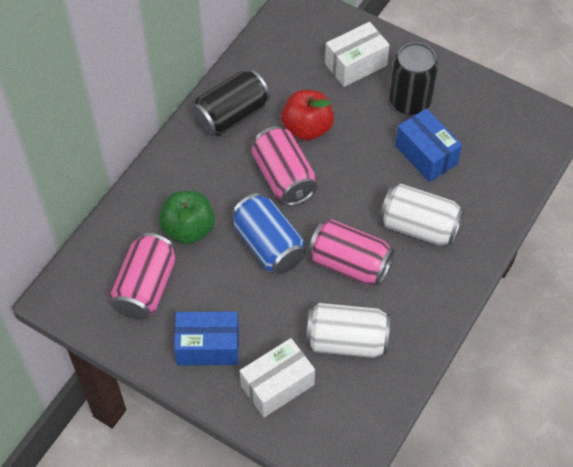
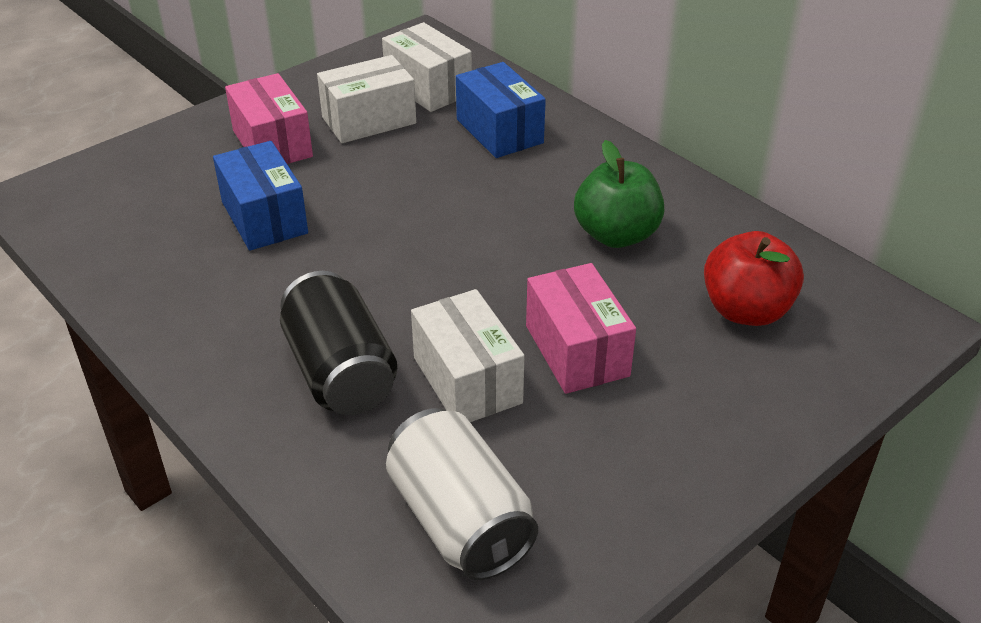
black can: 2 -> 1
blue can: 1 -> 0
pink box: 0 -> 2
pink can: 3 -> 0
white box: 2 -> 3
white can: 2 -> 1

